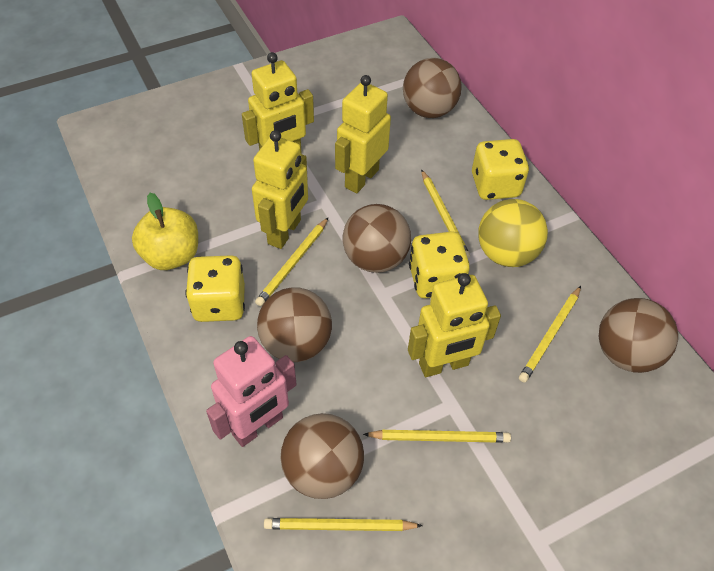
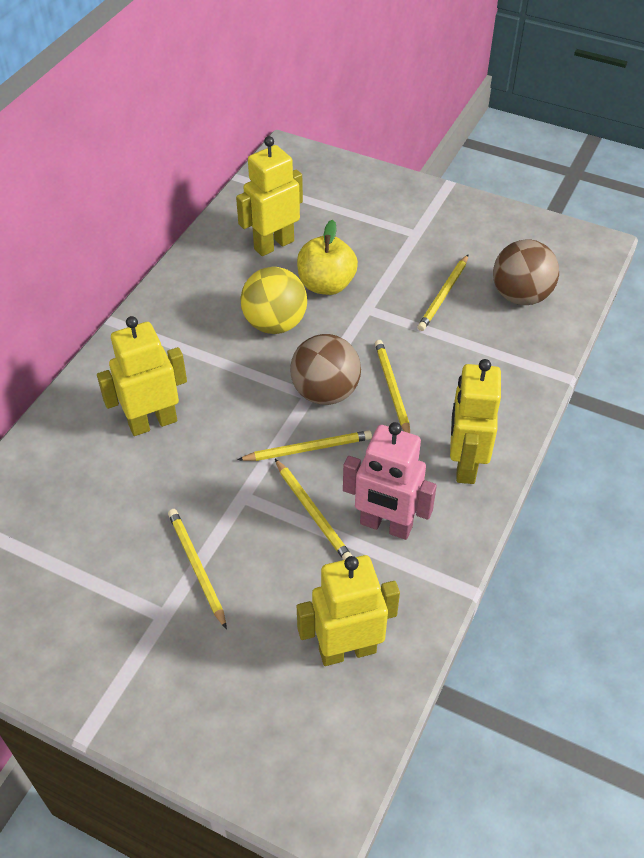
brown ball: 5 -> 2
yellow dice: 3 -> 0

